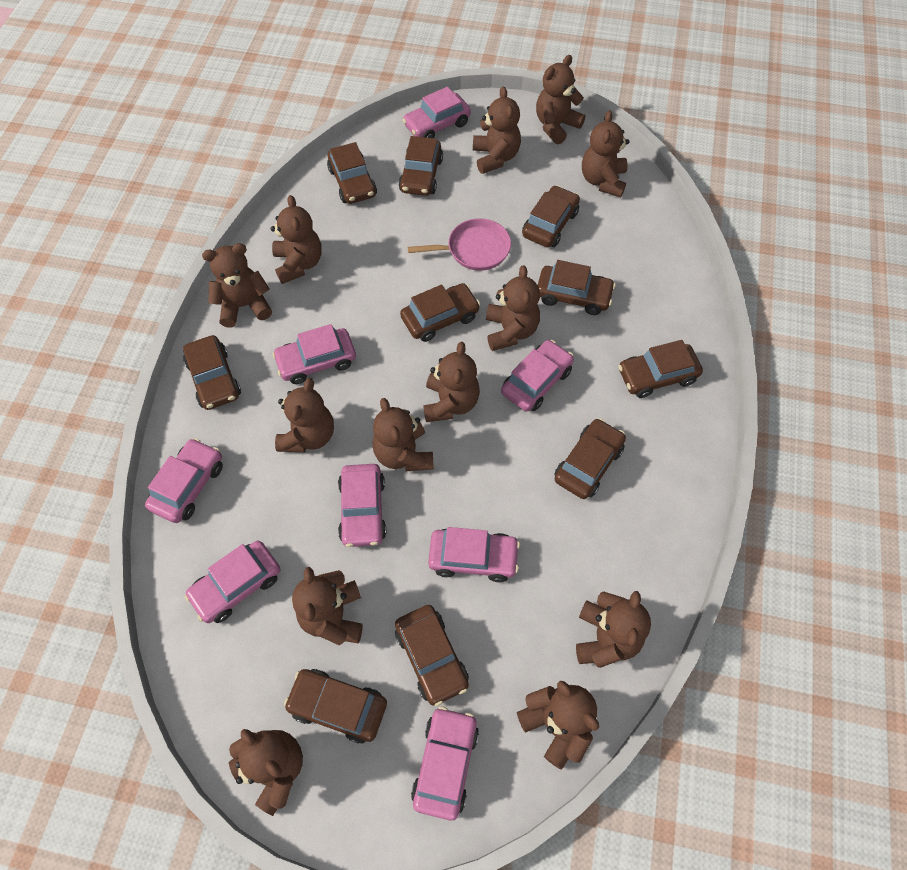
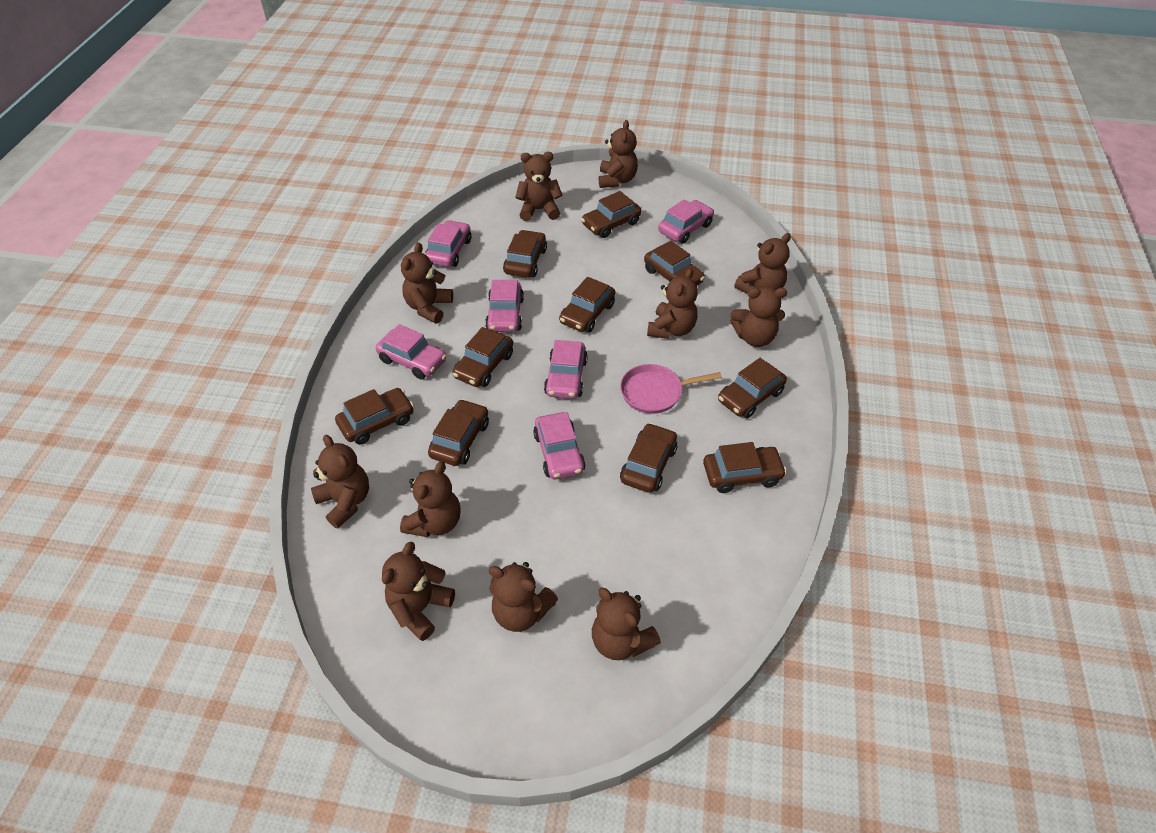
brown teddy bear: 13 -> 11
pink car: 8 -> 6

